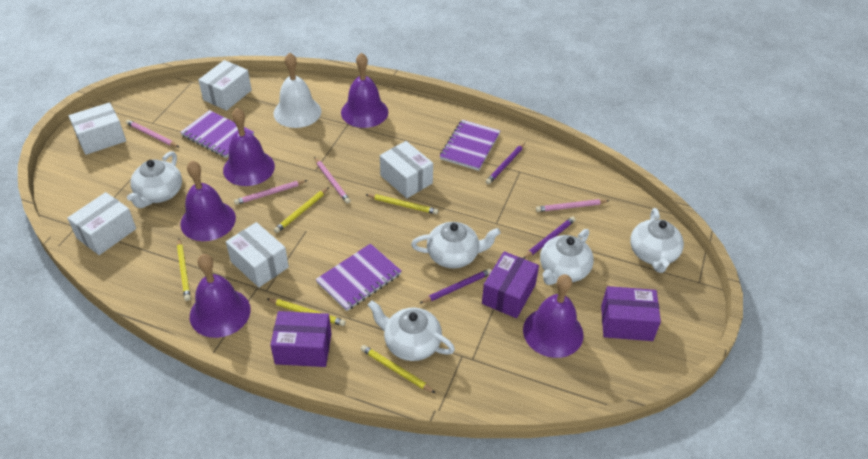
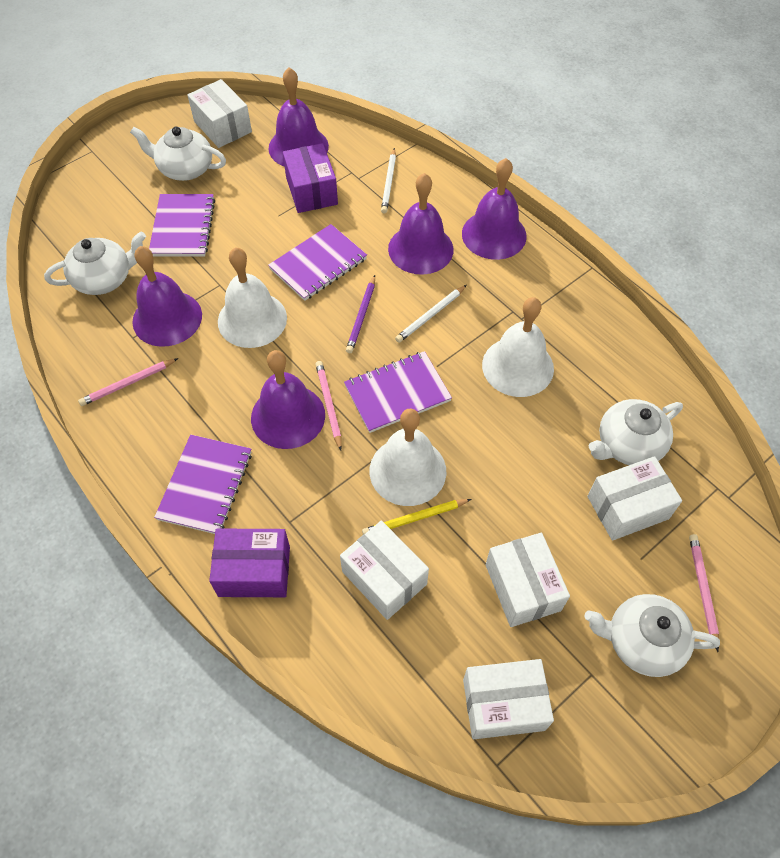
pink pencil: 4 -> 3
purple box: 3 -> 2
purple notebook: 3 -> 4
purple pencil: 3 -> 1
white bell: 1 -> 3
white pencil: 0 -> 2
white teapot: 5 -> 4
yellow pencil: 5 -> 1

